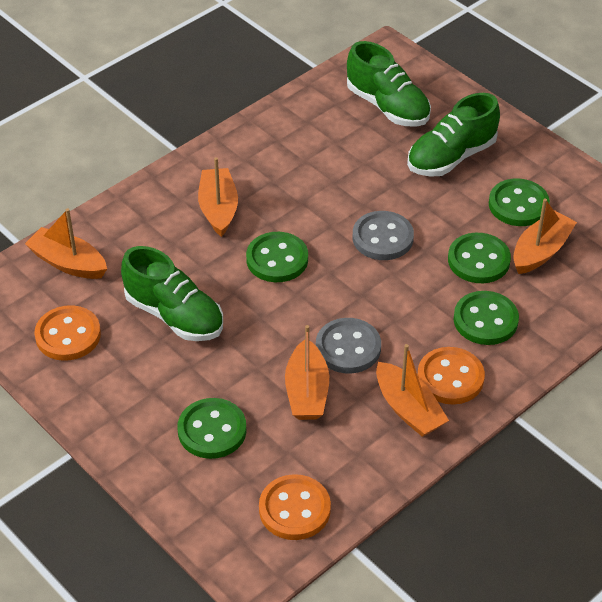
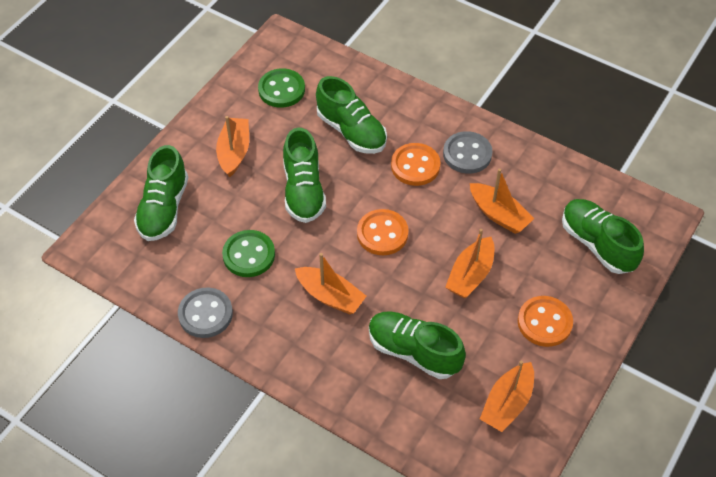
green button: 5 -> 2
green shoe: 3 -> 5

